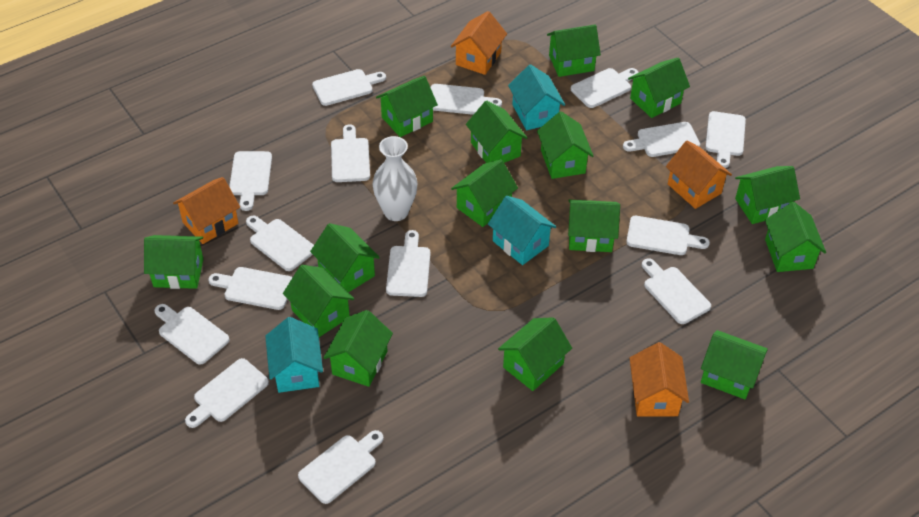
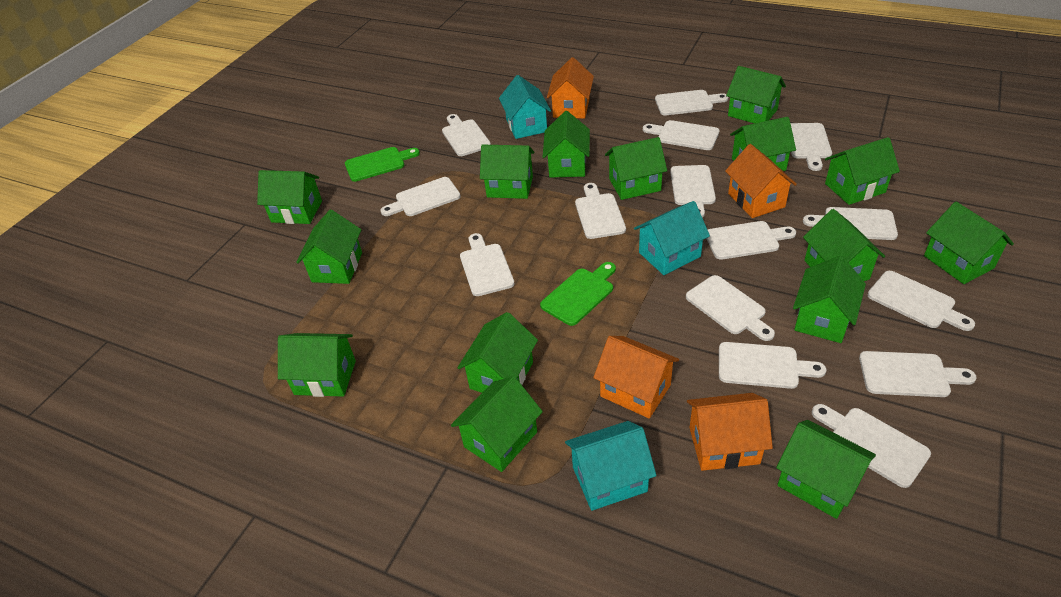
green cutting board: 0 -> 2
white vase: 1 -> 0

